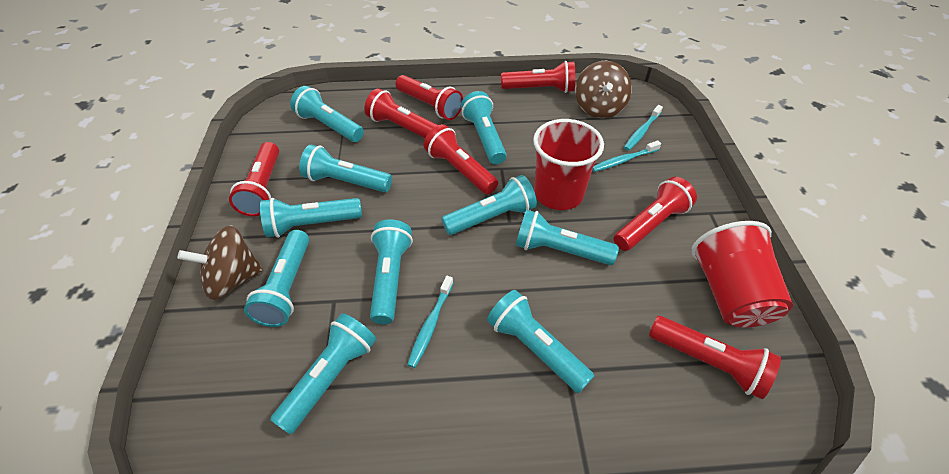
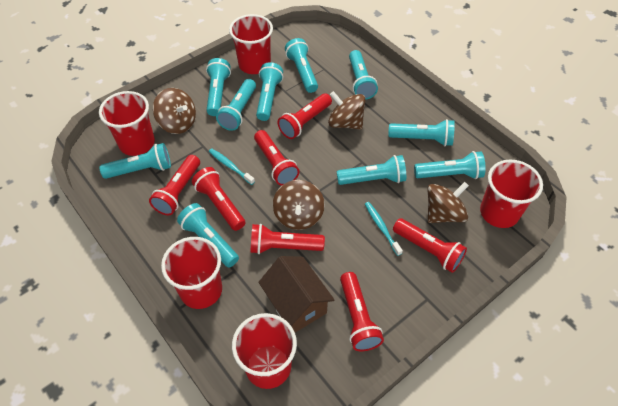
brown house: 0 -> 1
brown spinning top: 2 -> 4
red cup: 2 -> 5
turquoise toothbrush: 3 -> 2

